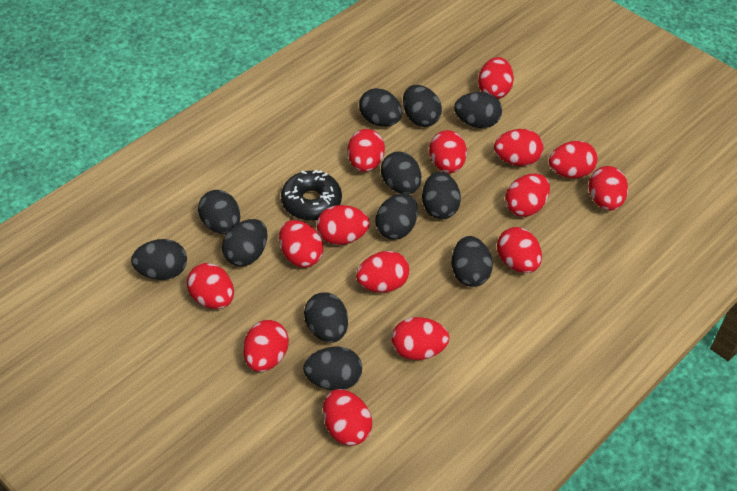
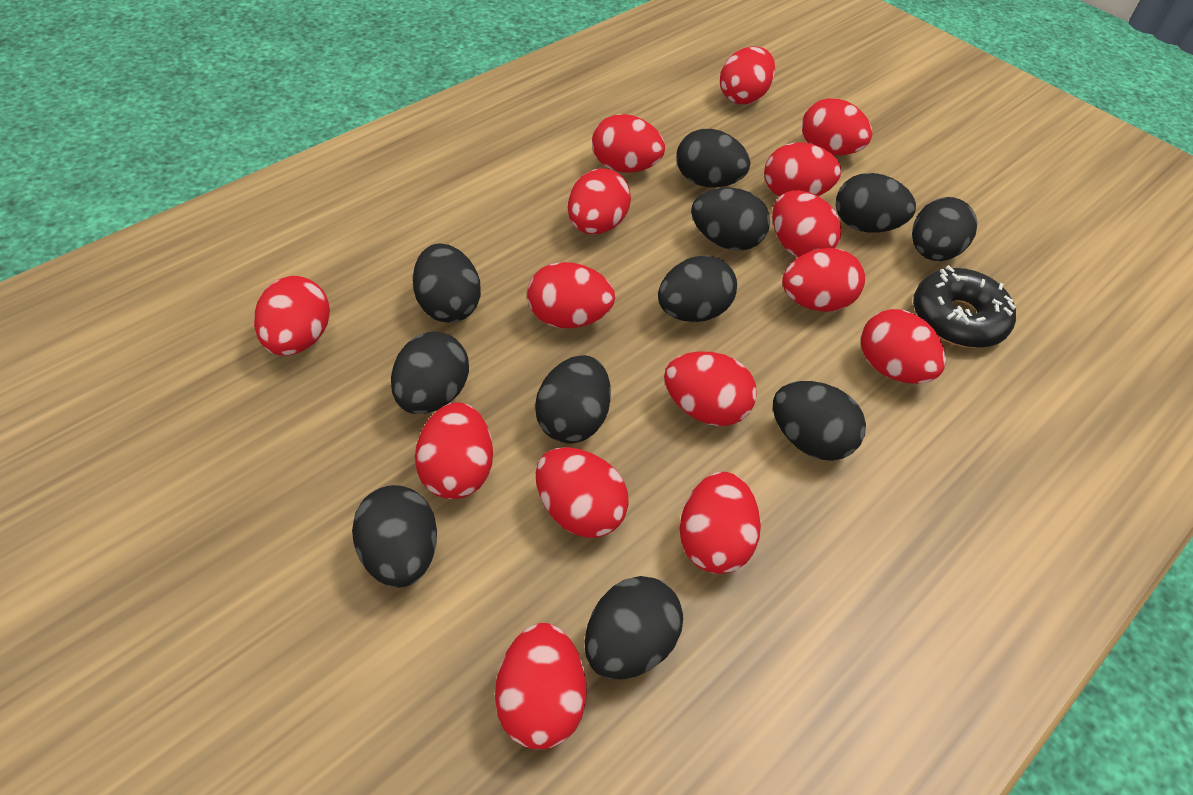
black egg: 12 -> 11

